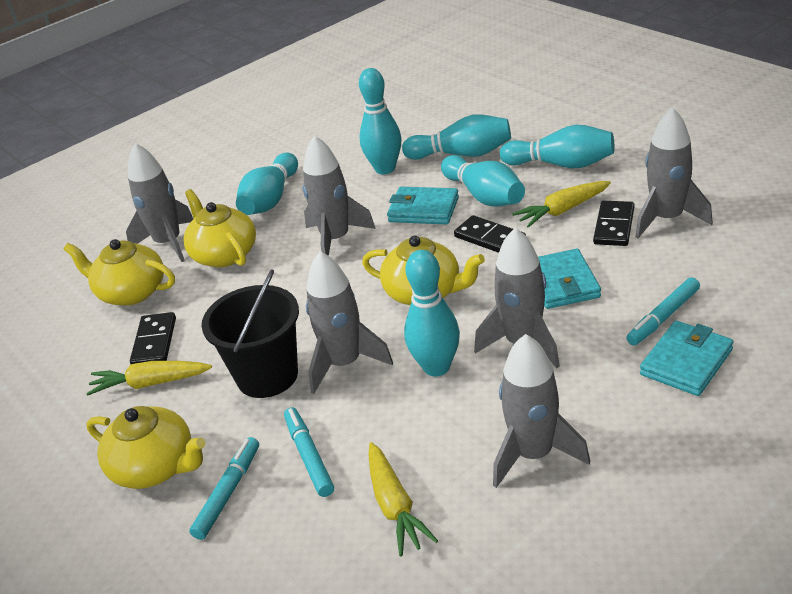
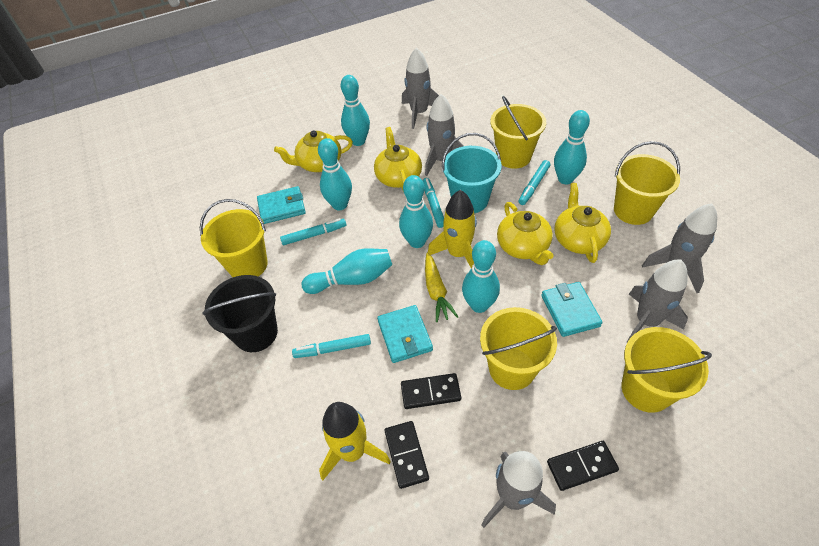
grey rocket: 6 -> 5
turquoise bucket: 0 -> 1
turquoise marker: 3 -> 4
yellow bucket: 0 -> 5
yellow carrot: 3 -> 1
yellow rocket: 0 -> 2

